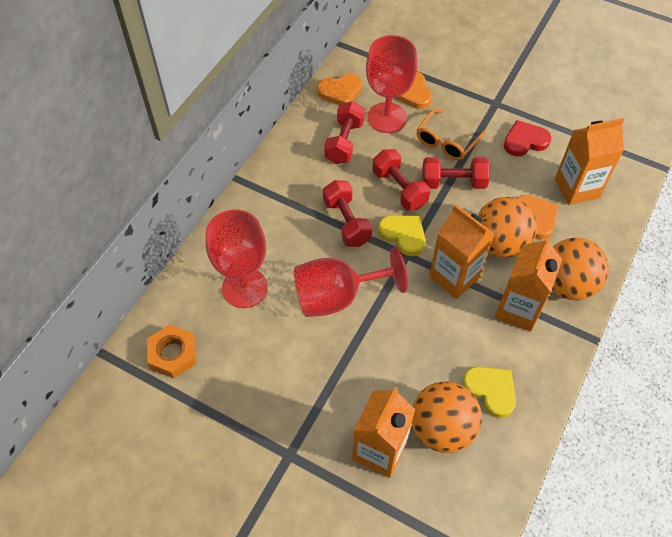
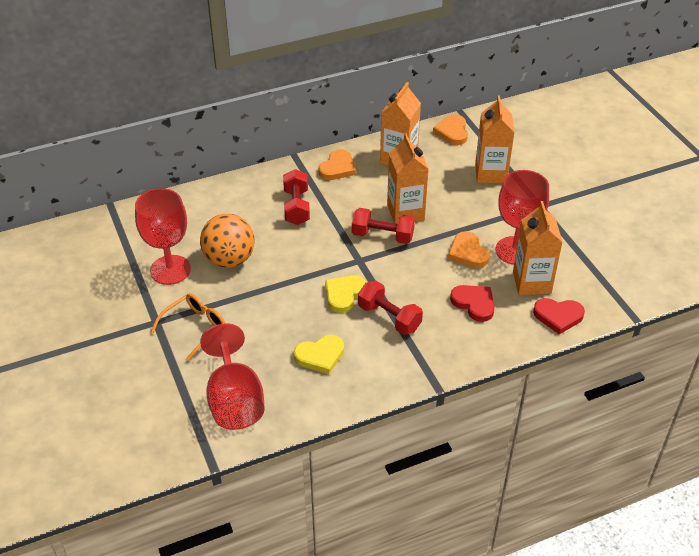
orange ball: 3 -> 1
orange nut: 1 -> 0
red dumbbell: 4 -> 3
red heart: 1 -> 2

